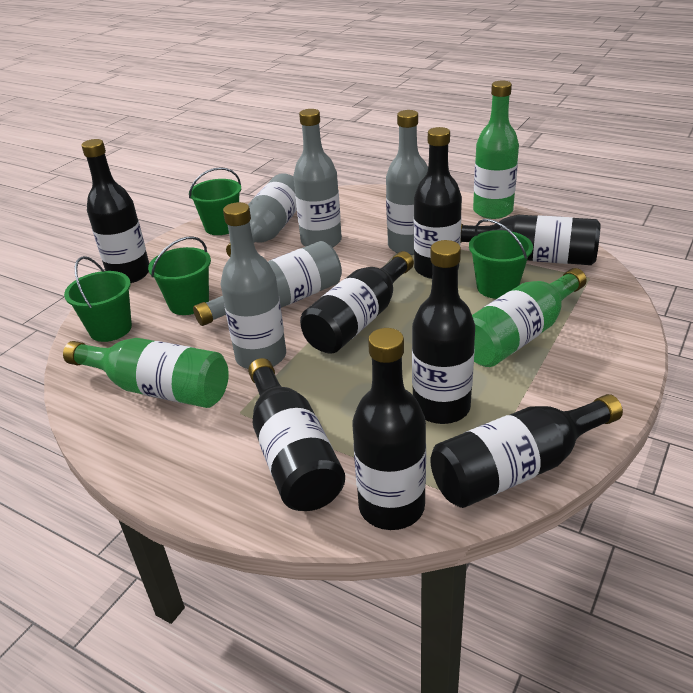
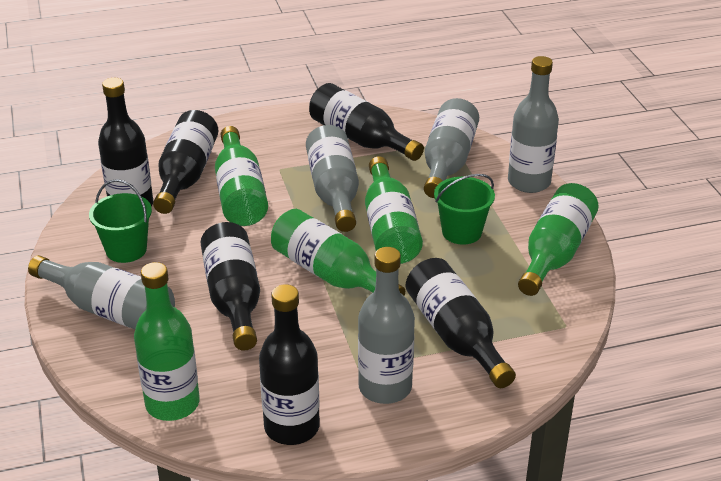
black bottle: 8 -> 6
green bottle: 3 -> 5
green bucket: 4 -> 2

